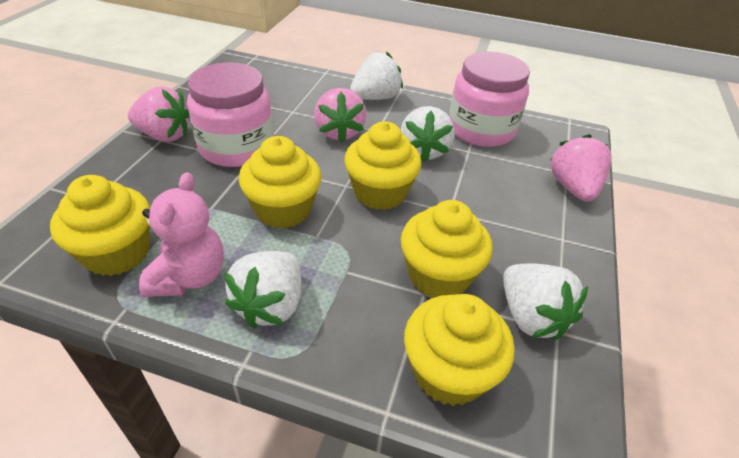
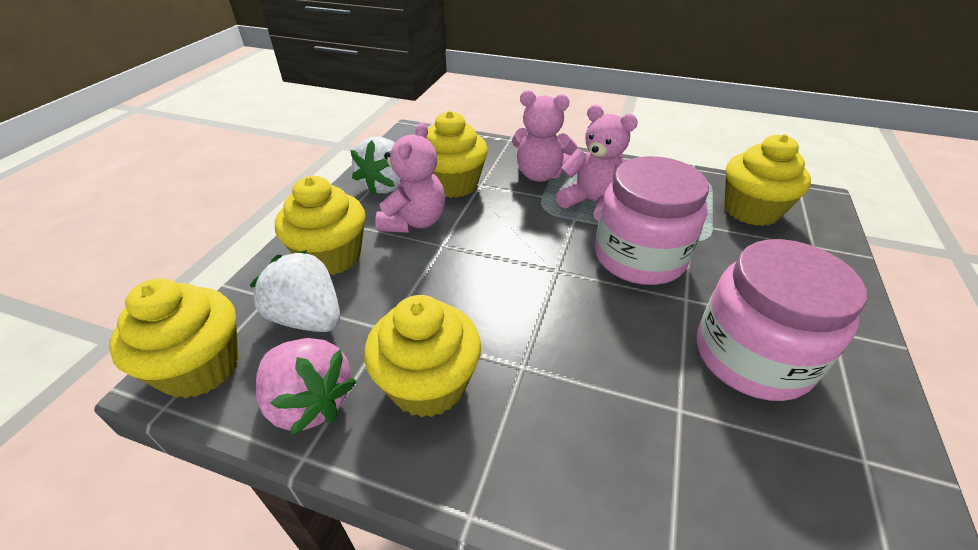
pink strawberry: 3 -> 1
pink teddy bear: 1 -> 3
white strawberry: 4 -> 2

